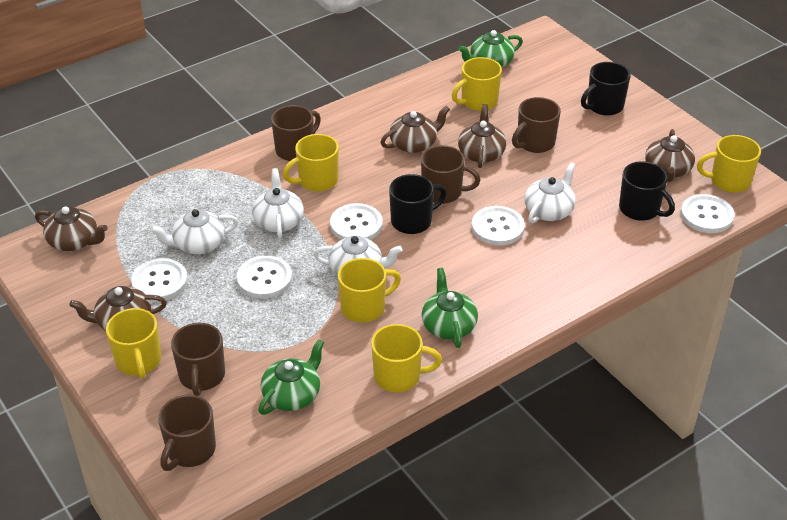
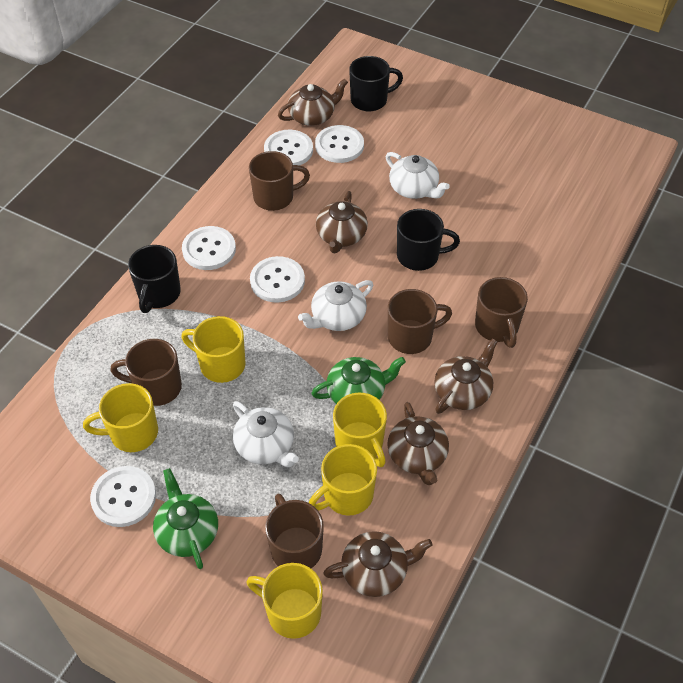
green teapot: 3 -> 2
white teapot: 4 -> 3
yellow mug: 6 -> 5

